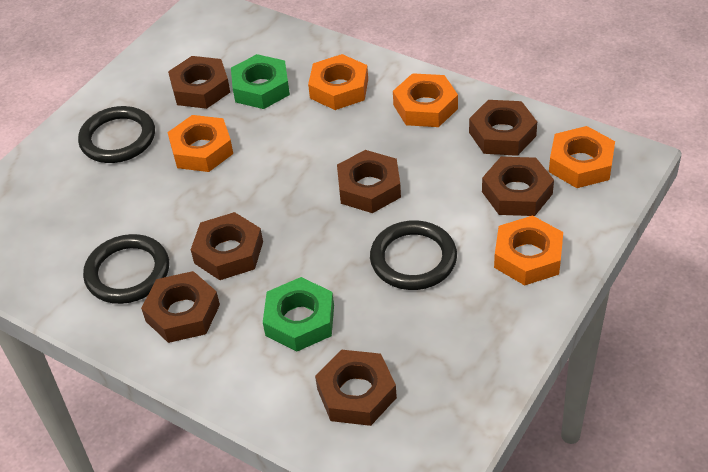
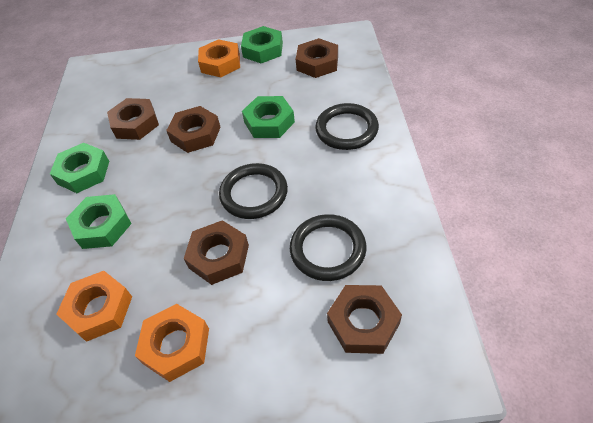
brown nut: 7 -> 5
green nut: 2 -> 4
orange nut: 5 -> 3

